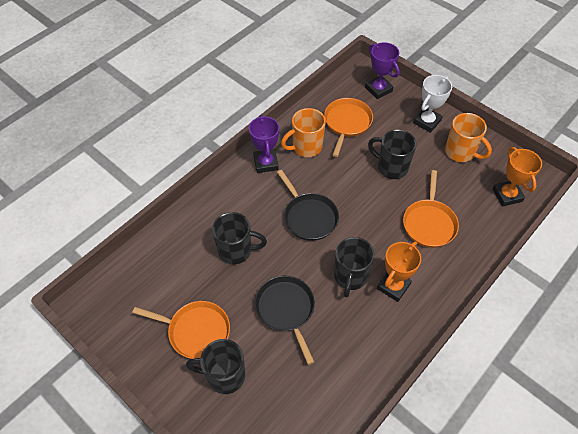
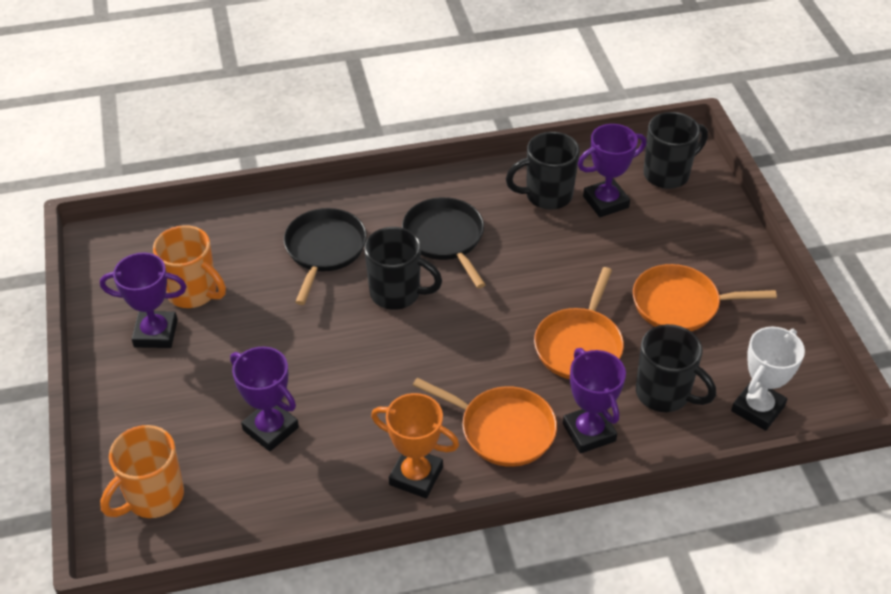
orange trophy: 2 -> 1
purple trophy: 2 -> 4

